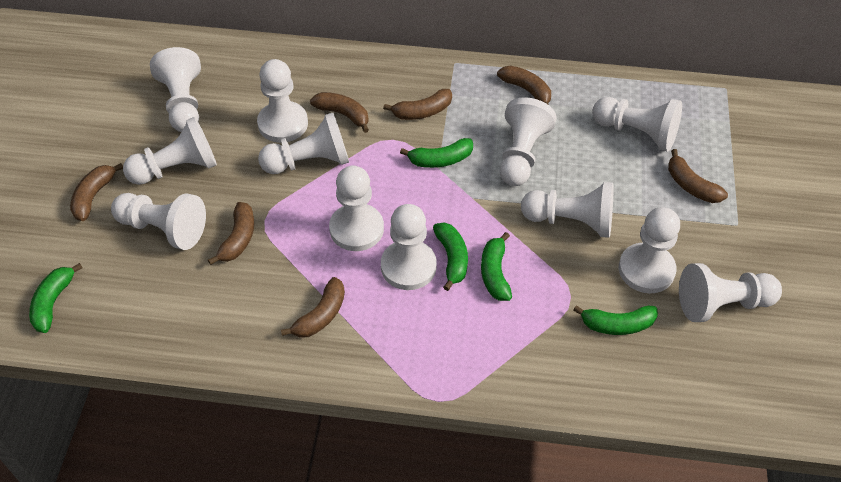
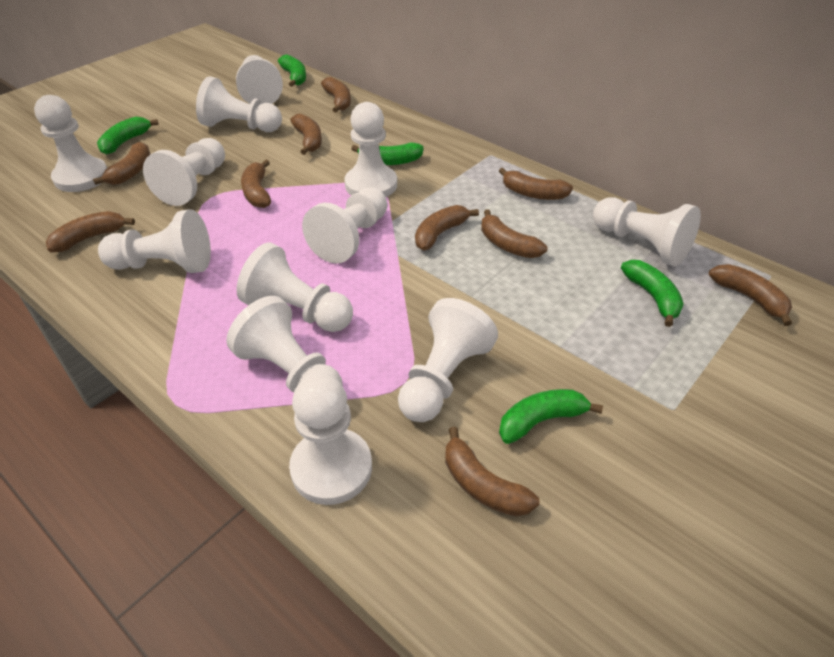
brown banana: 7 -> 10

